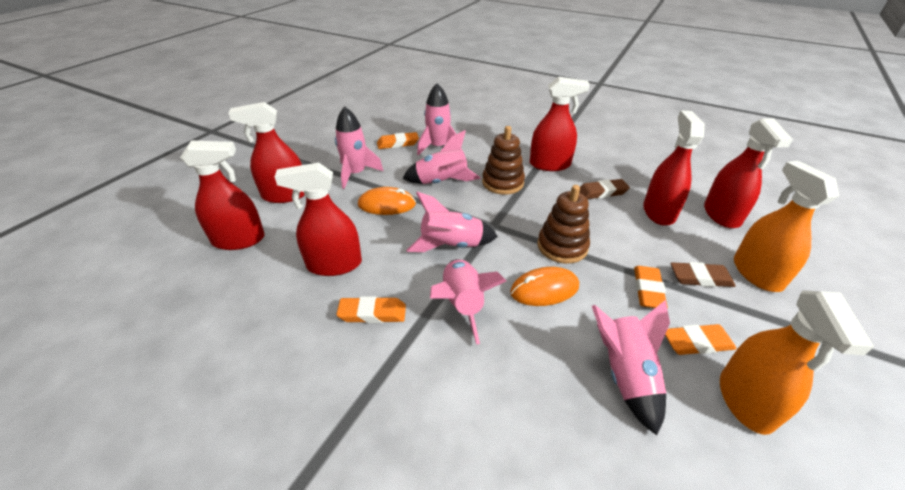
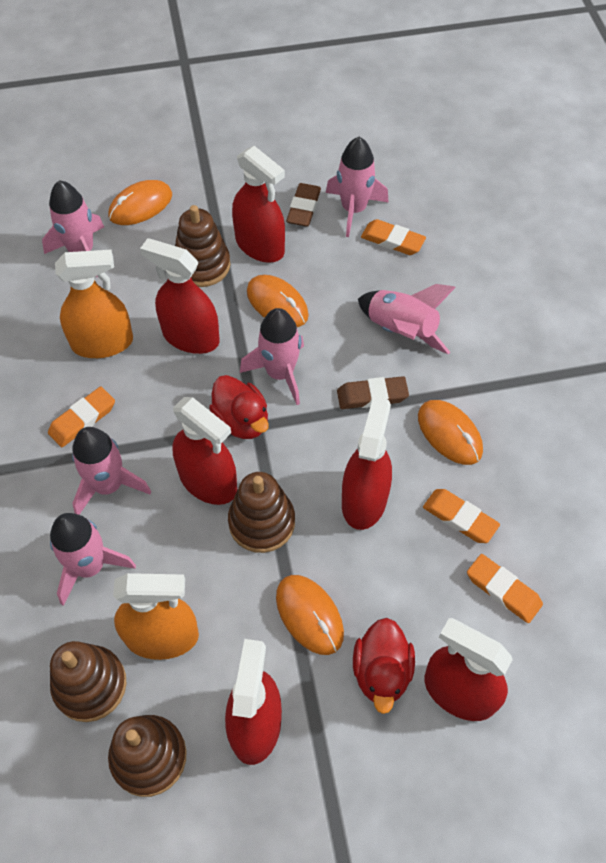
brown stacking toy: 2 -> 4
orange mouse: 2 -> 4
red duck: 0 -> 2

